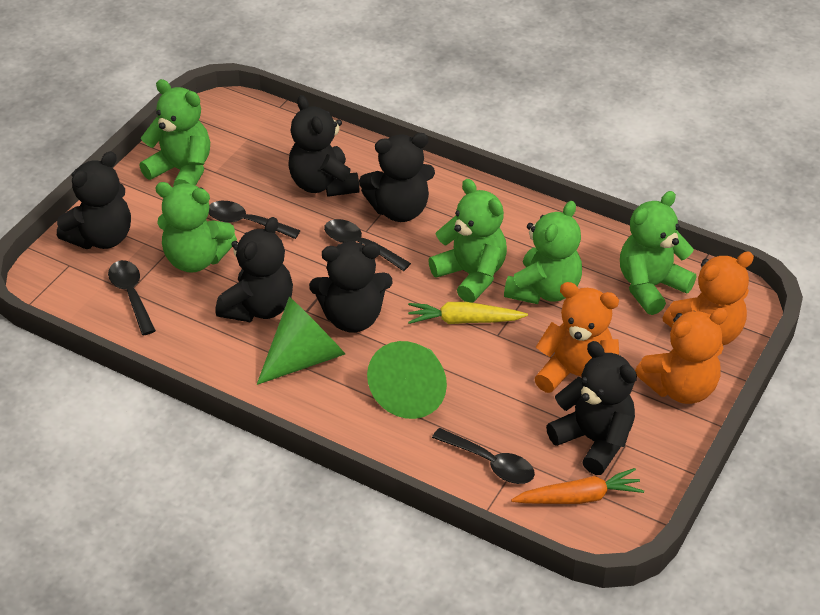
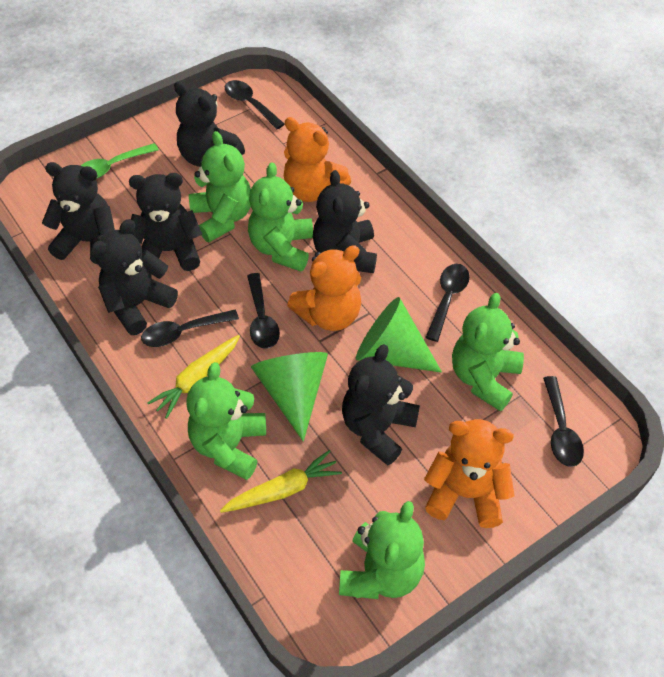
black spoon: 4 -> 5
green spoon: 0 -> 1
orange carrot: 1 -> 0
yellow carrot: 1 -> 2

